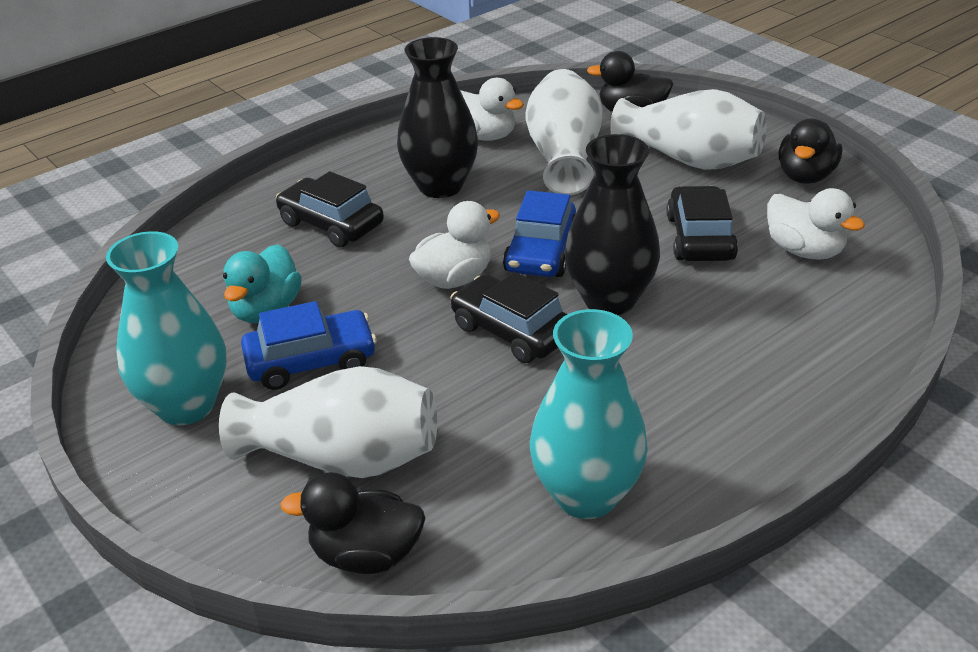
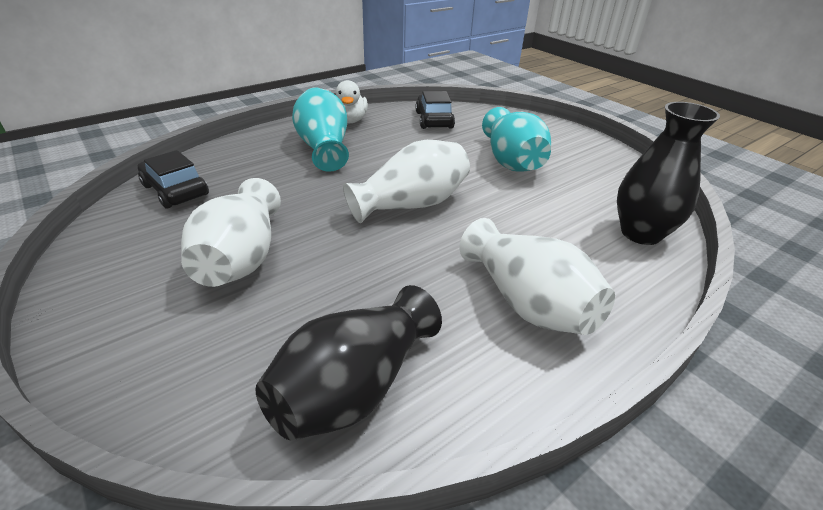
black car: 3 -> 2
black duck: 3 -> 0
blue car: 2 -> 0
turquoise duck: 1 -> 0
white duck: 3 -> 1

